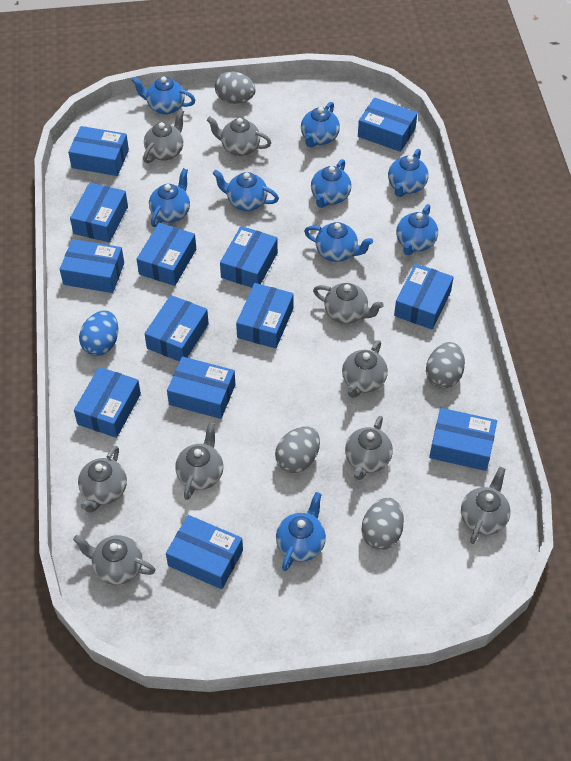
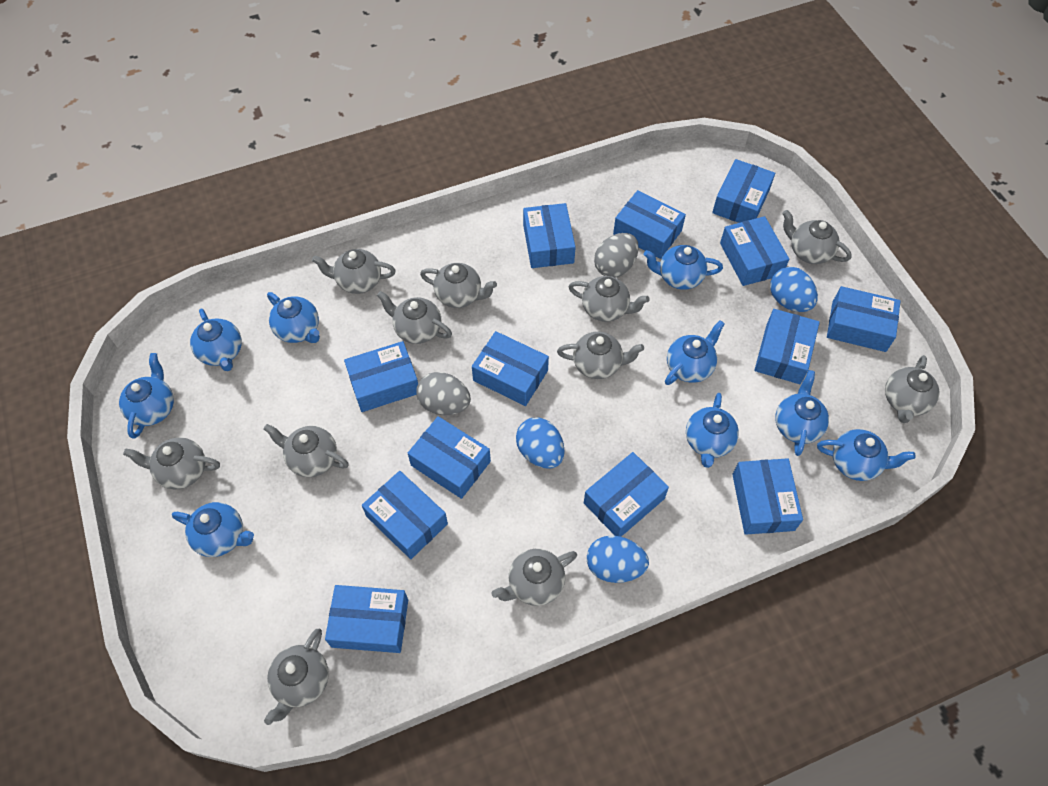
blue egg: 1 -> 3
grey egg: 4 -> 2
grey teapot: 9 -> 11

